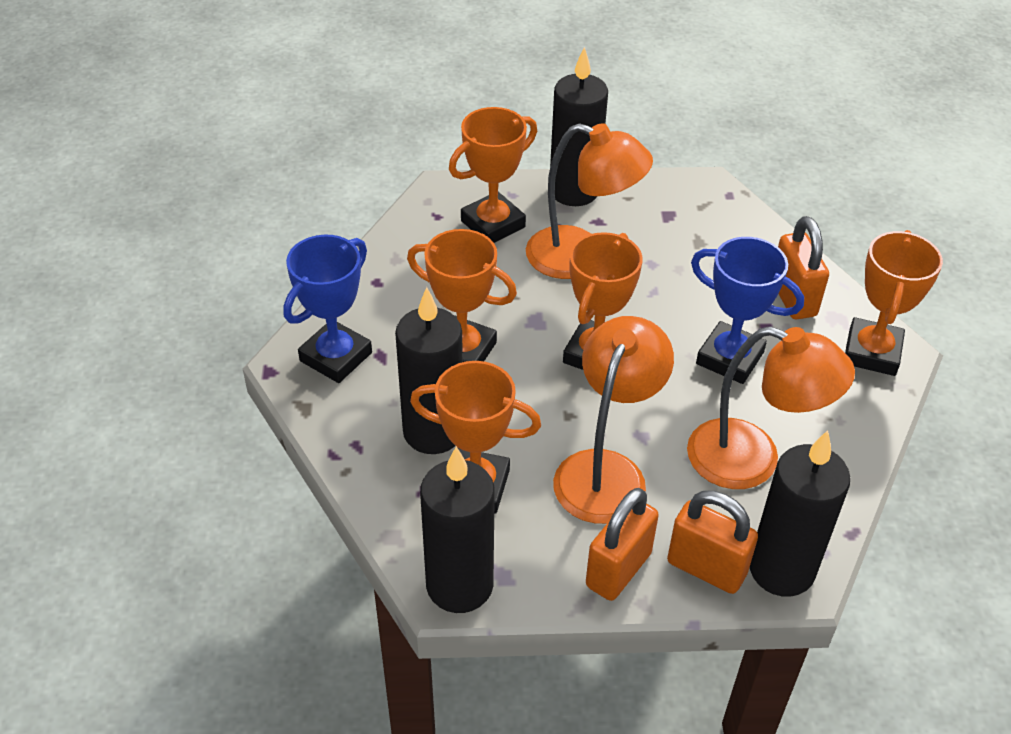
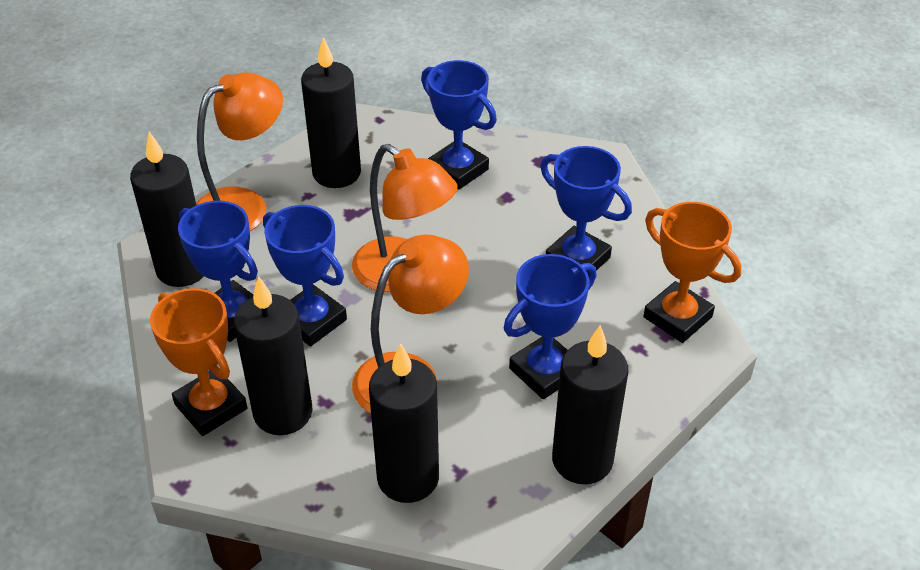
black candle: 4 -> 5
blue trophy: 2 -> 5
orange padlock: 3 -> 0
orange trophy: 5 -> 2

